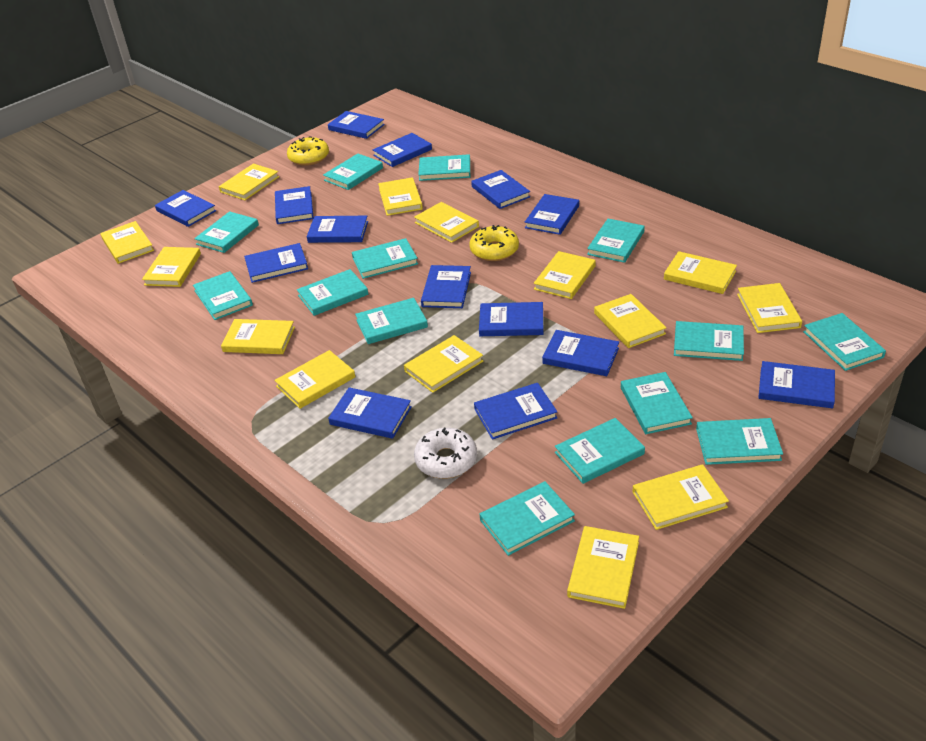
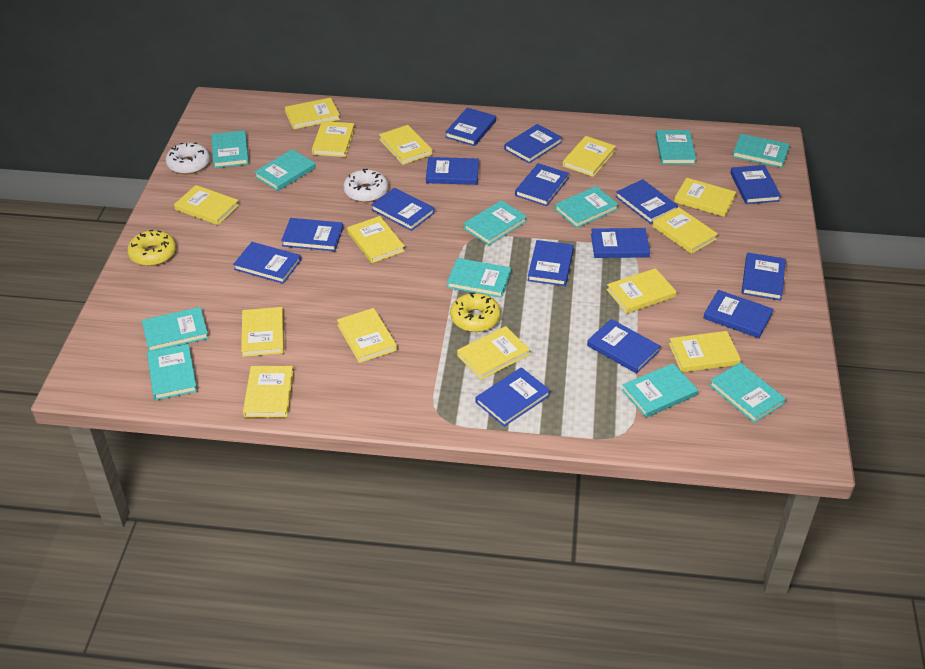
blue book: 14 -> 15
turquoise book: 14 -> 11
white donut: 1 -> 2

